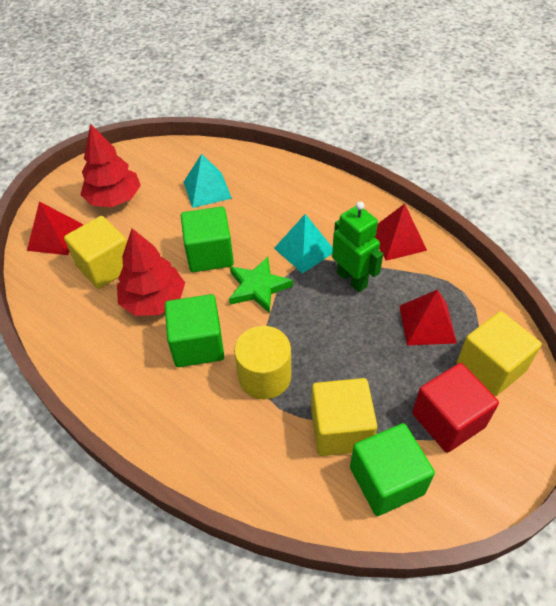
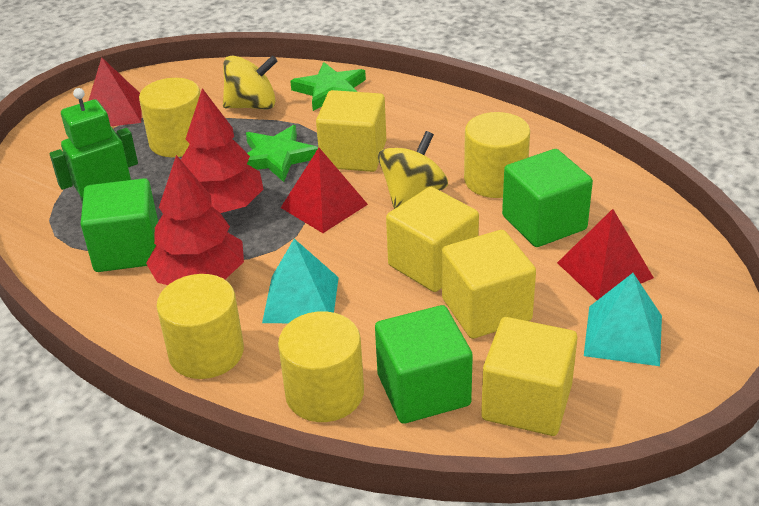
green star: 1 -> 2
red cube: 1 -> 0
yellow cube: 3 -> 4
yellow cylinder: 1 -> 4
yellow spinning top: 0 -> 2

